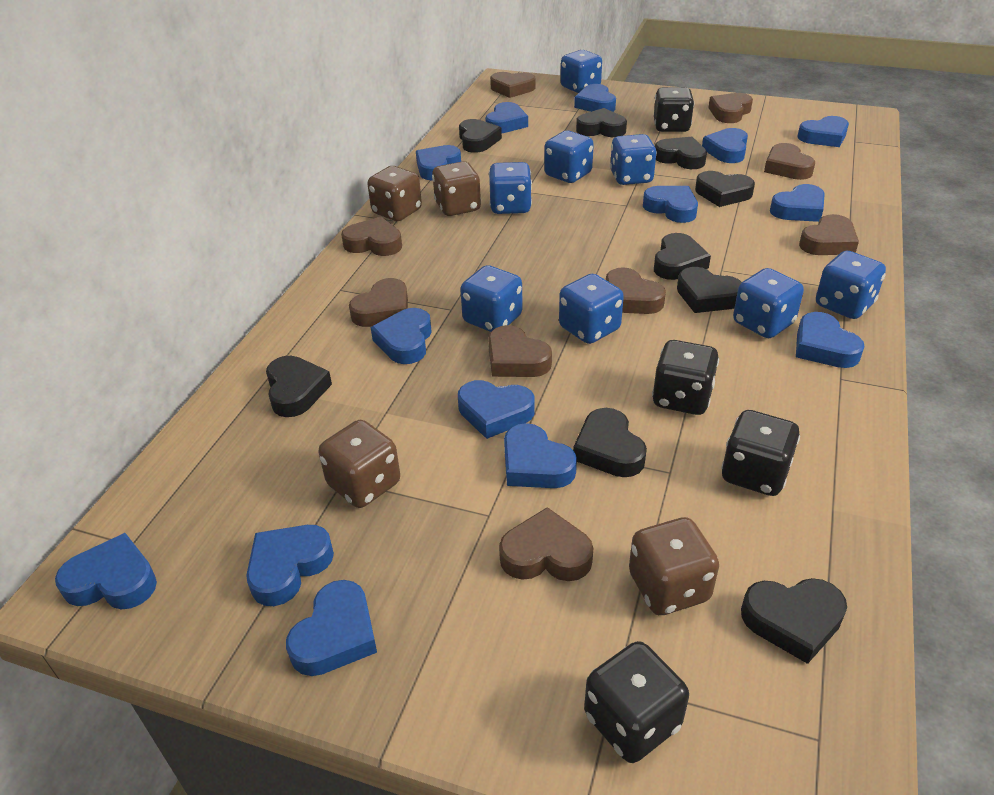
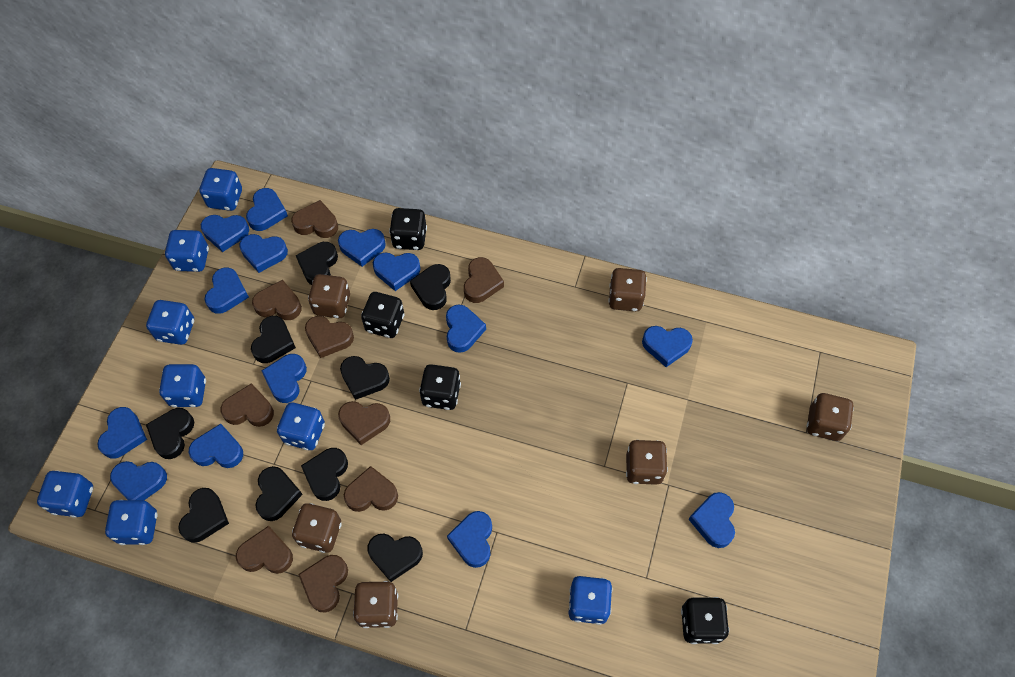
brown dice: 4 -> 6

